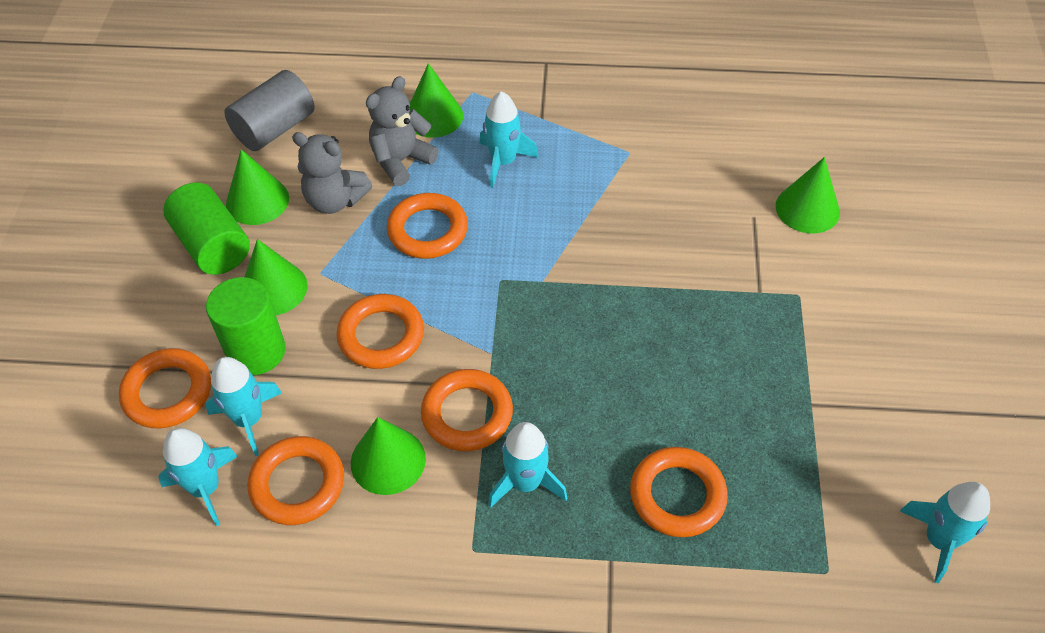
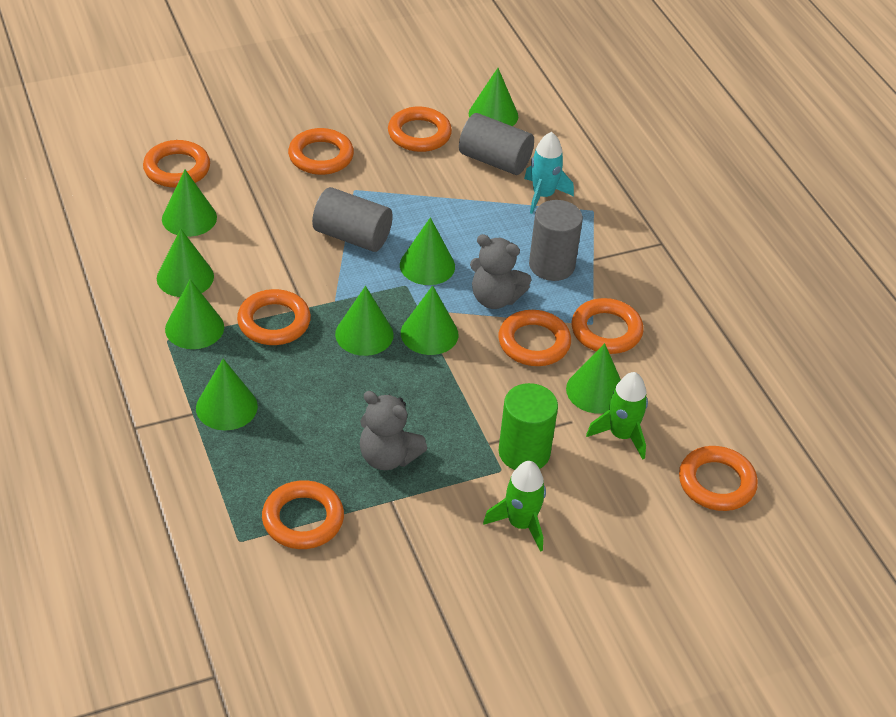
green cone: 5 -> 9
green cylinder: 2 -> 1
green rocket: 0 -> 2
grey cylinder: 1 -> 3
orange ring: 6 -> 8
turquoise rocket: 5 -> 1

